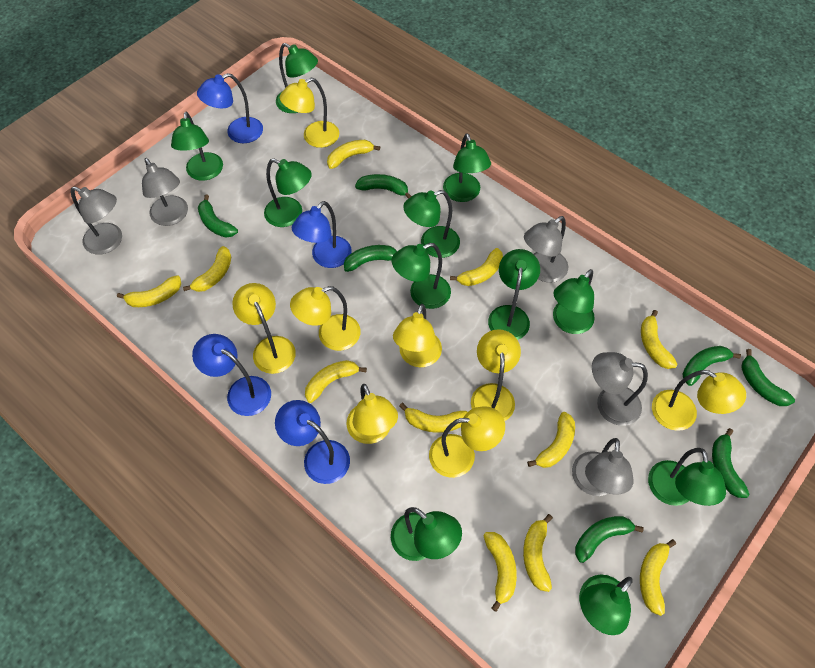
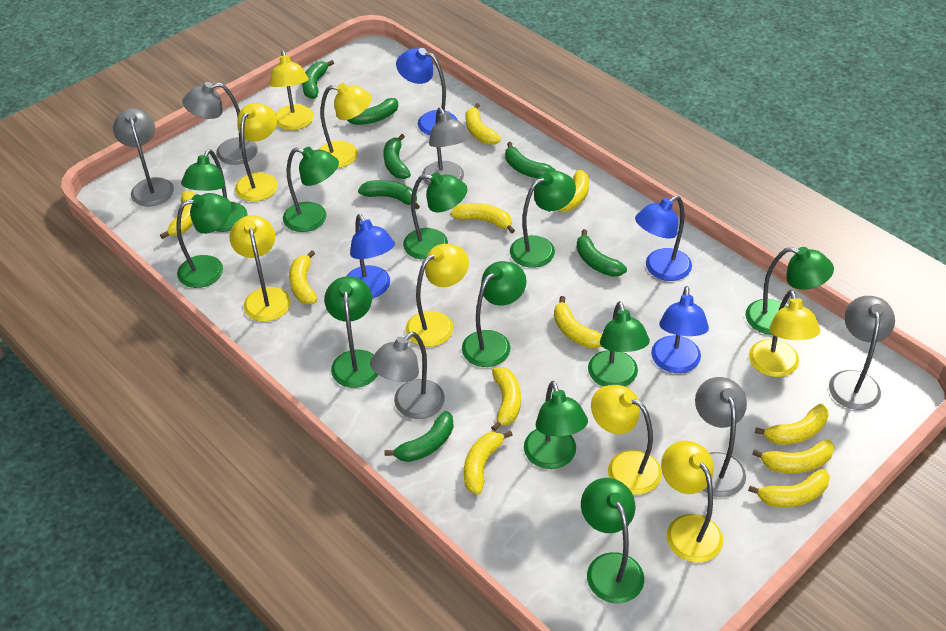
grey lamp: 5 -> 6

